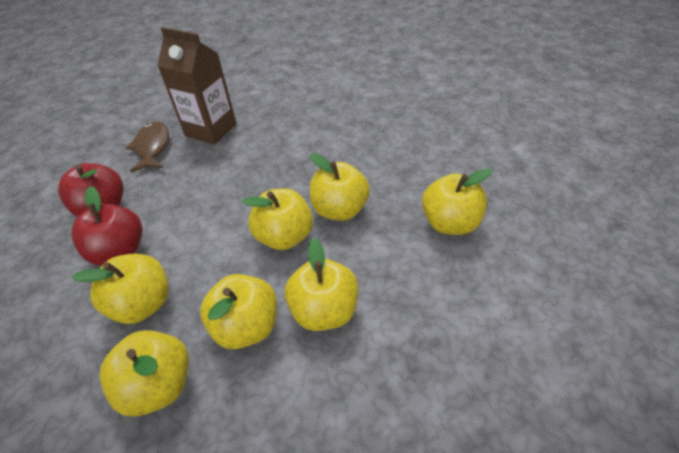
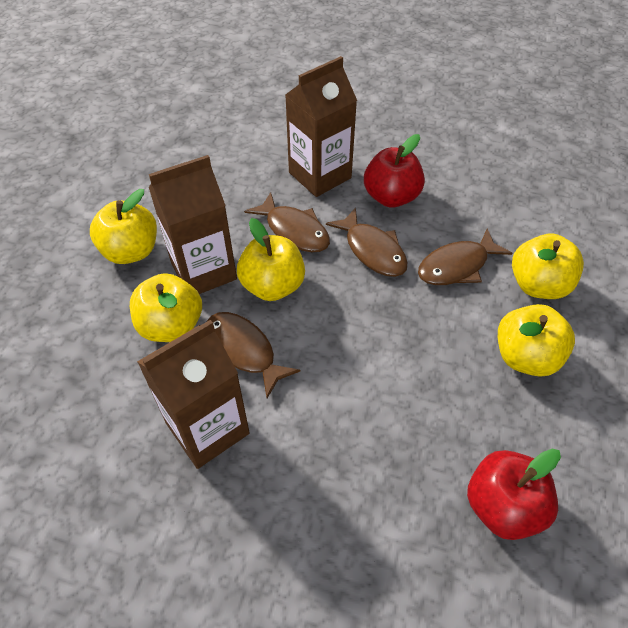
brown carton: 1 -> 3
brown fish: 1 -> 4
yellow apple: 7 -> 5

